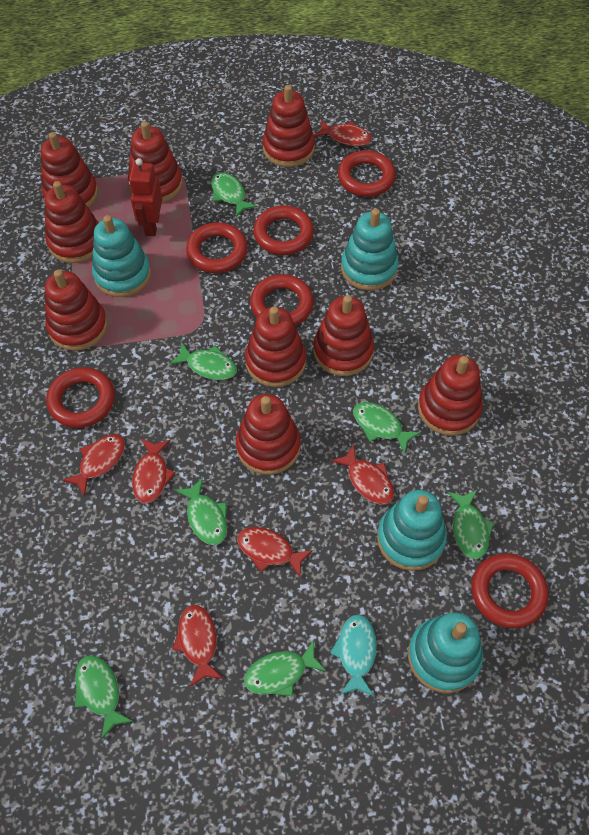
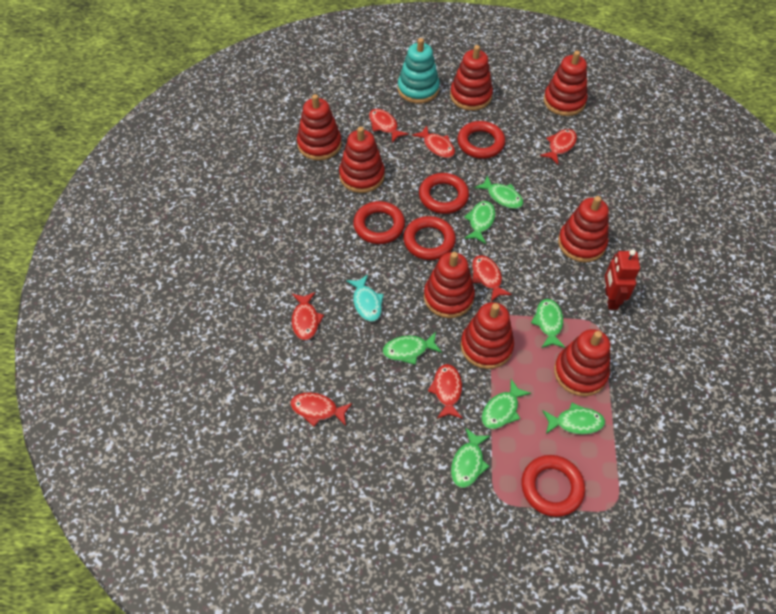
red fish: 6 -> 7
red ring: 6 -> 5
red stacking toy: 9 -> 8
turquoise stacking toy: 4 -> 1

